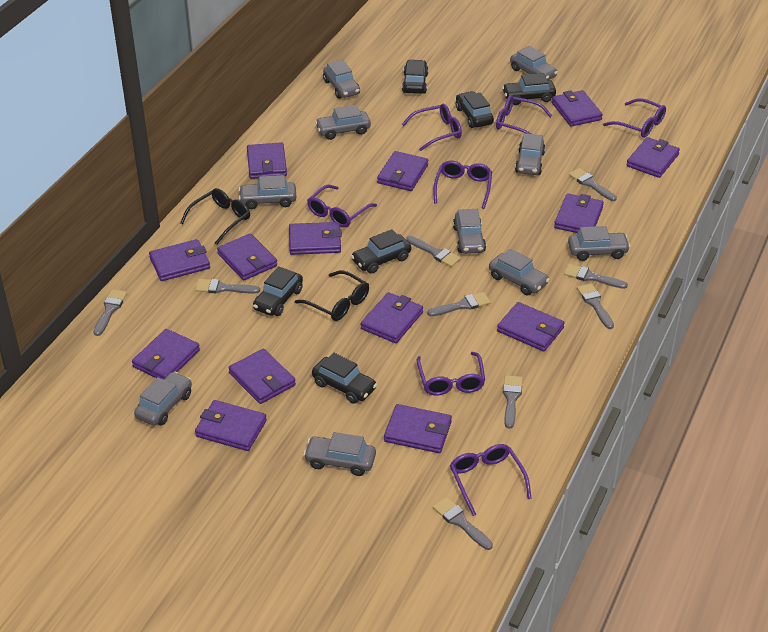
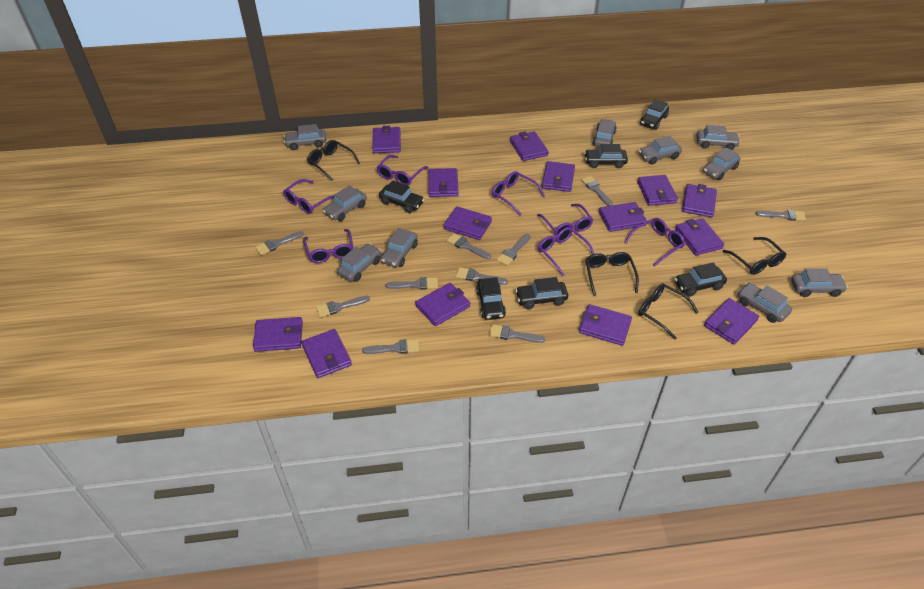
black glasses: 2 -> 4
grey brush: 9 -> 10

